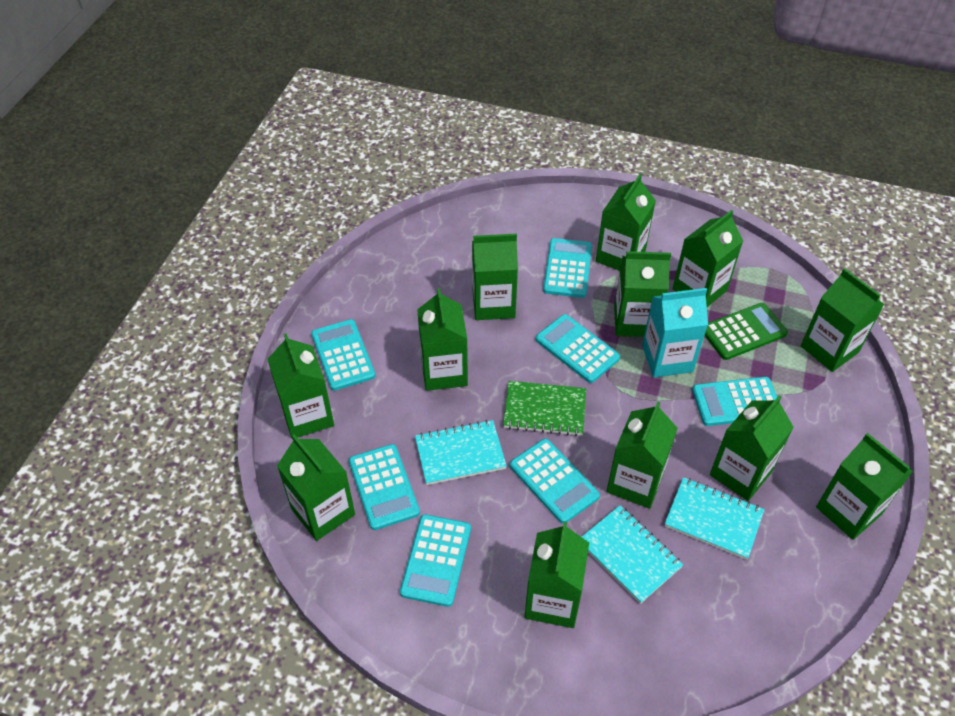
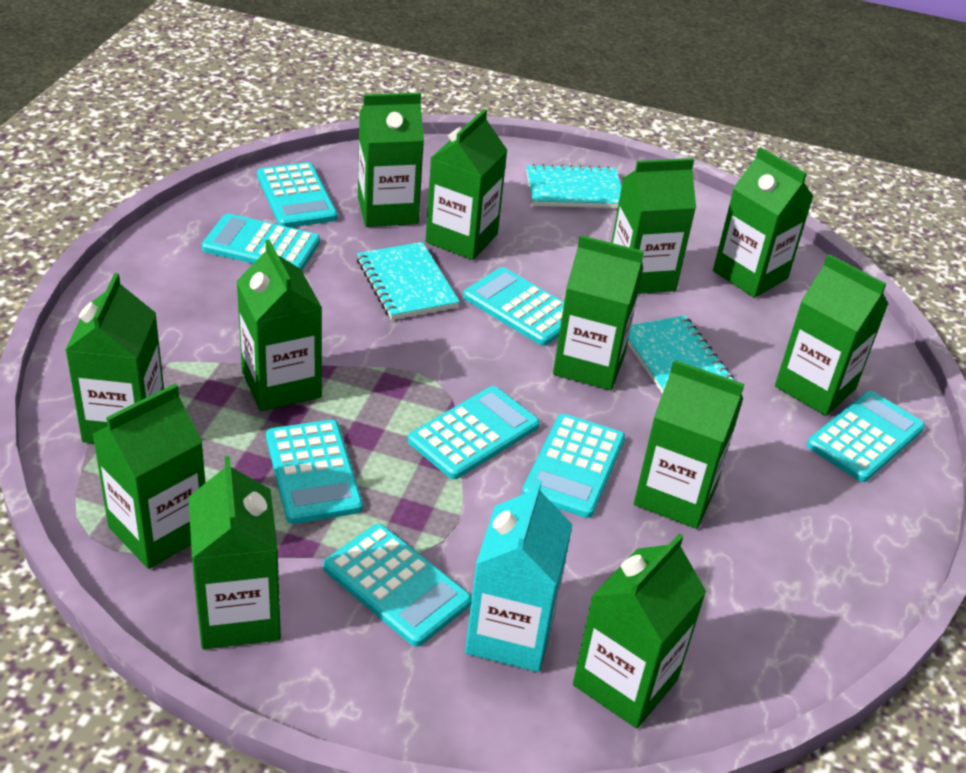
green calculator: 1 -> 0
green notebook: 1 -> 0
turquoise calculator: 7 -> 8

